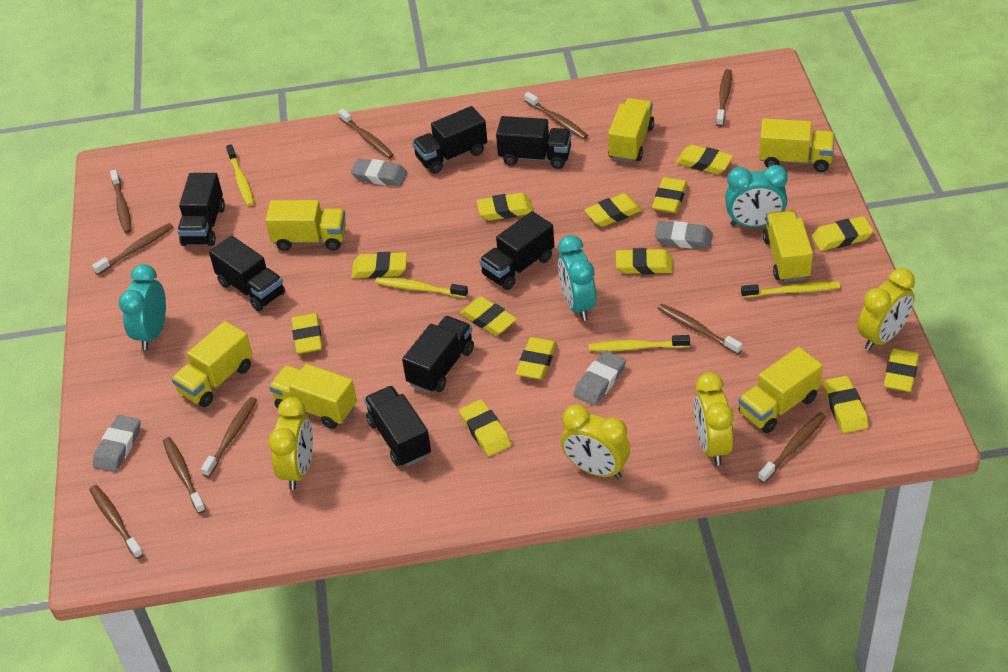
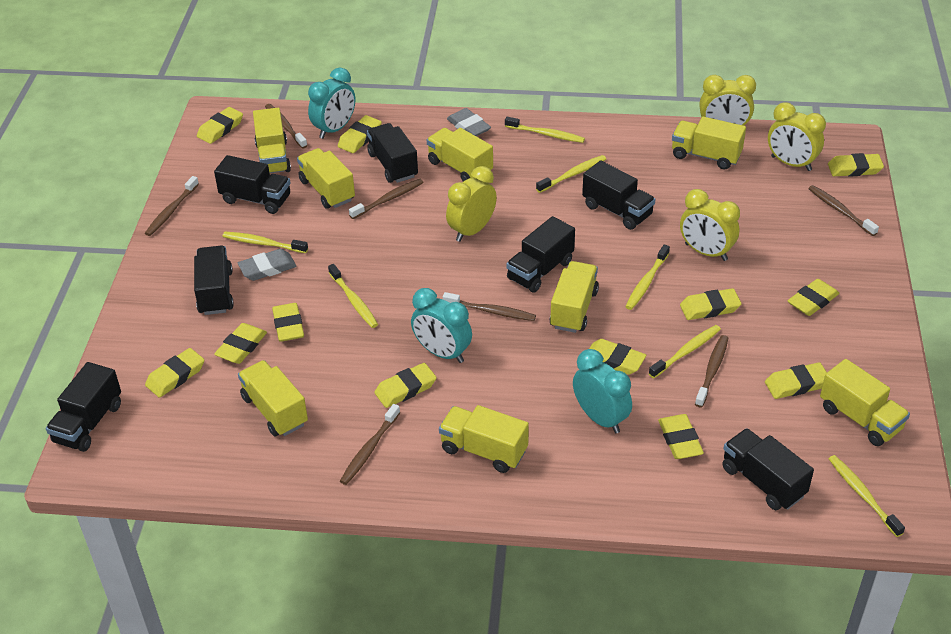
brown toothbrush: 10 -> 7
grey eraser: 4 -> 2
yellow eraser: 13 -> 12
yellow toothbrush: 4 -> 7
yellow truck: 7 -> 8

